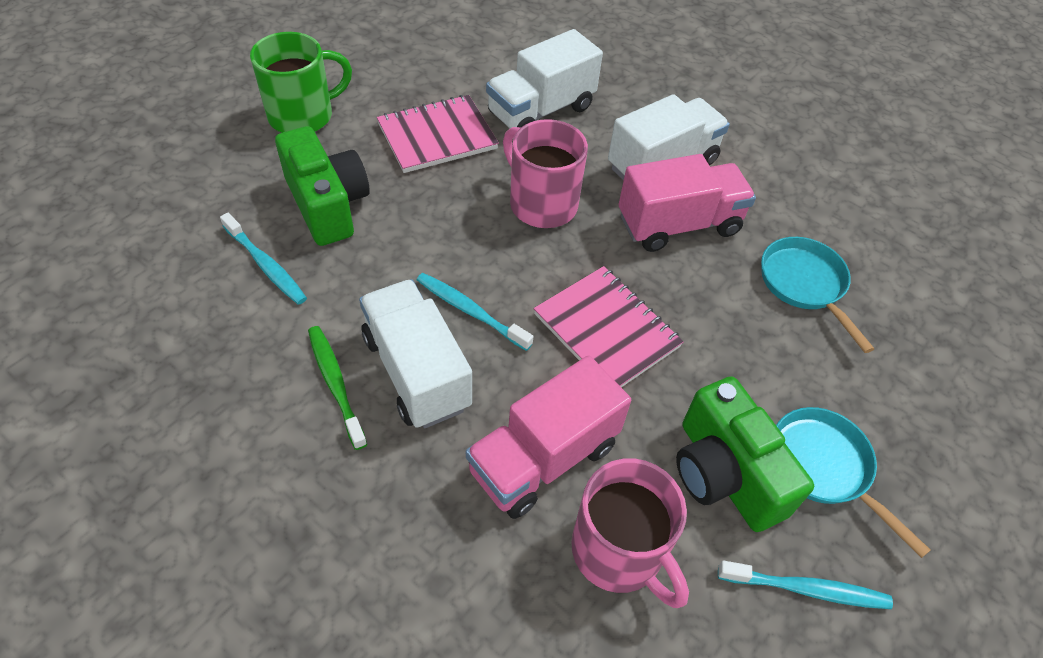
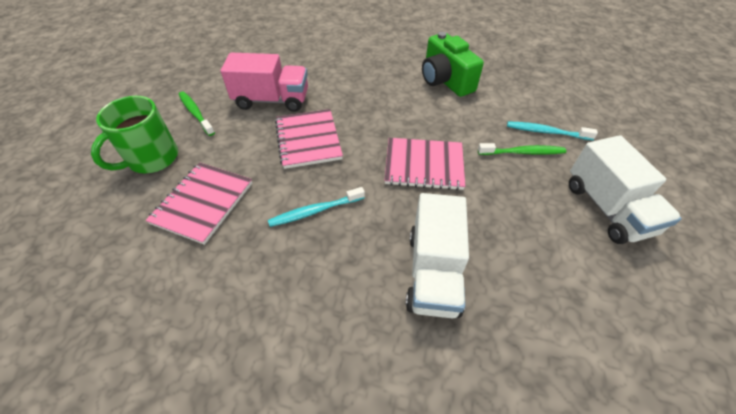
green camera: 2 -> 1
green toothbrush: 1 -> 2
pink mug: 2 -> 0
pink notebook: 2 -> 3
pink truck: 2 -> 1
turquoise pan: 2 -> 0
turquoise toothbrush: 3 -> 2
white truck: 3 -> 2

